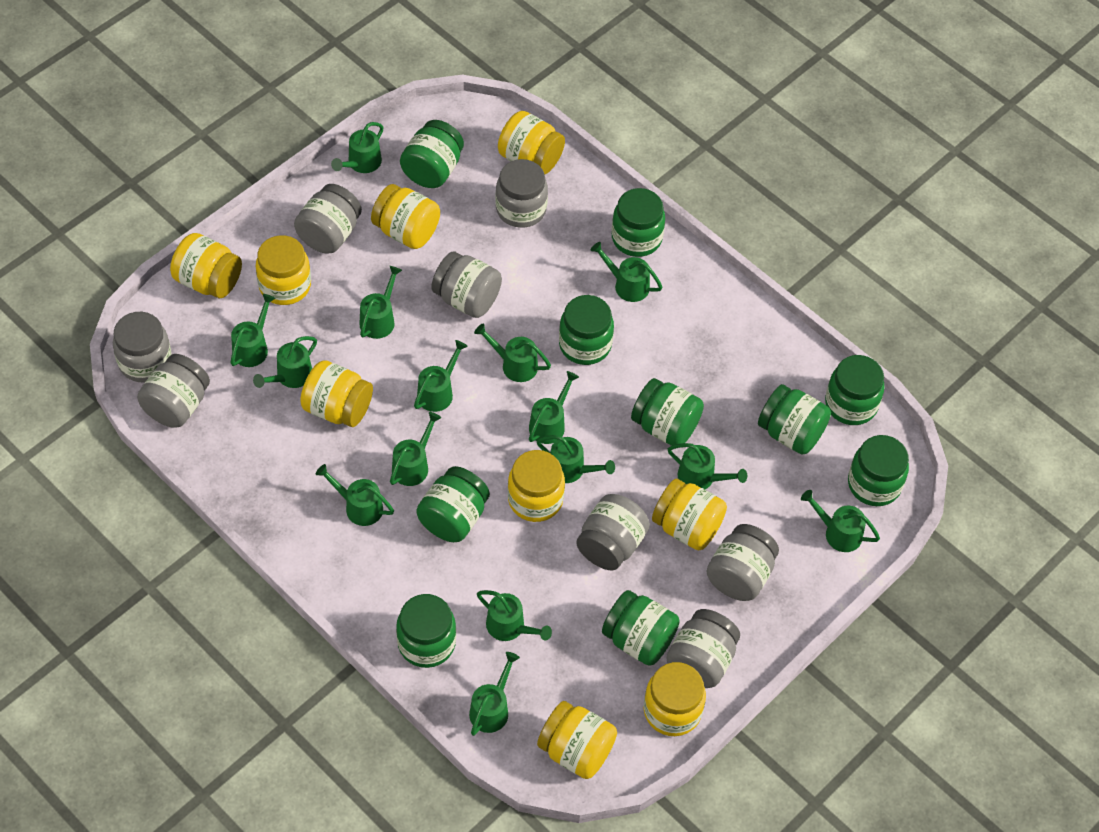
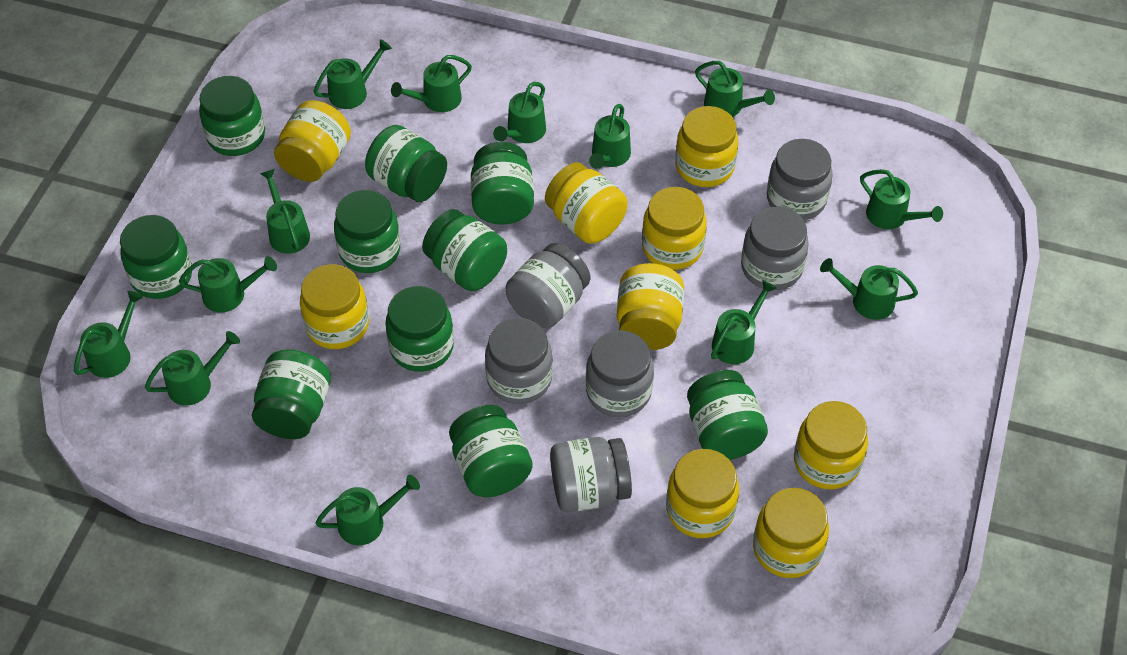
green watering can: 15 -> 13
grey jar: 8 -> 6

